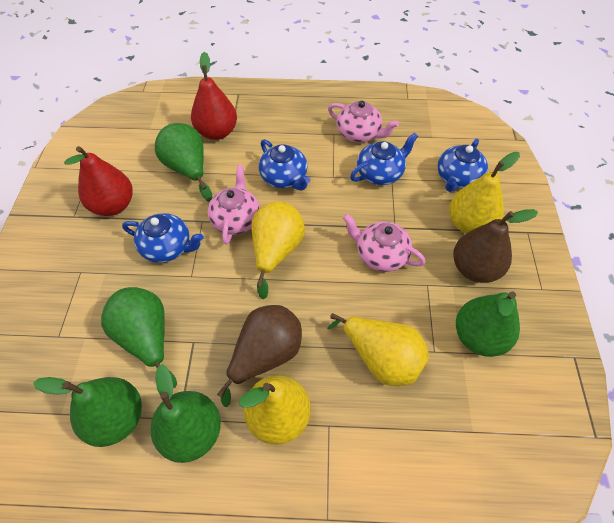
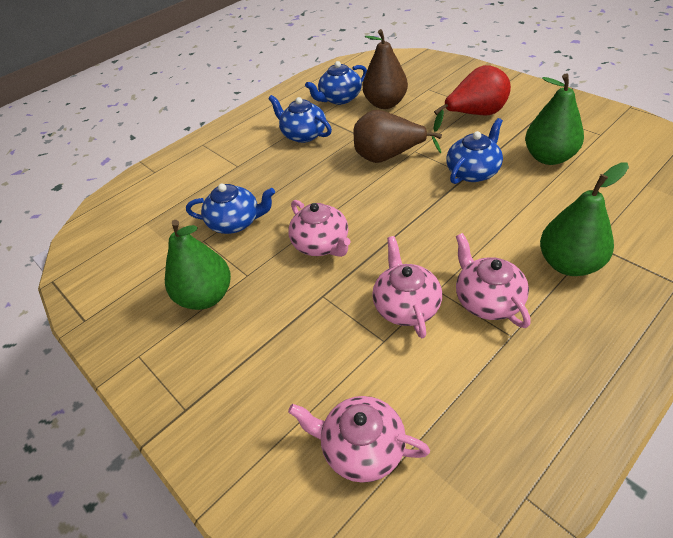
green pear: 5 -> 3
pink teapot: 3 -> 4
red pear: 2 -> 1
yellow pear: 4 -> 0

